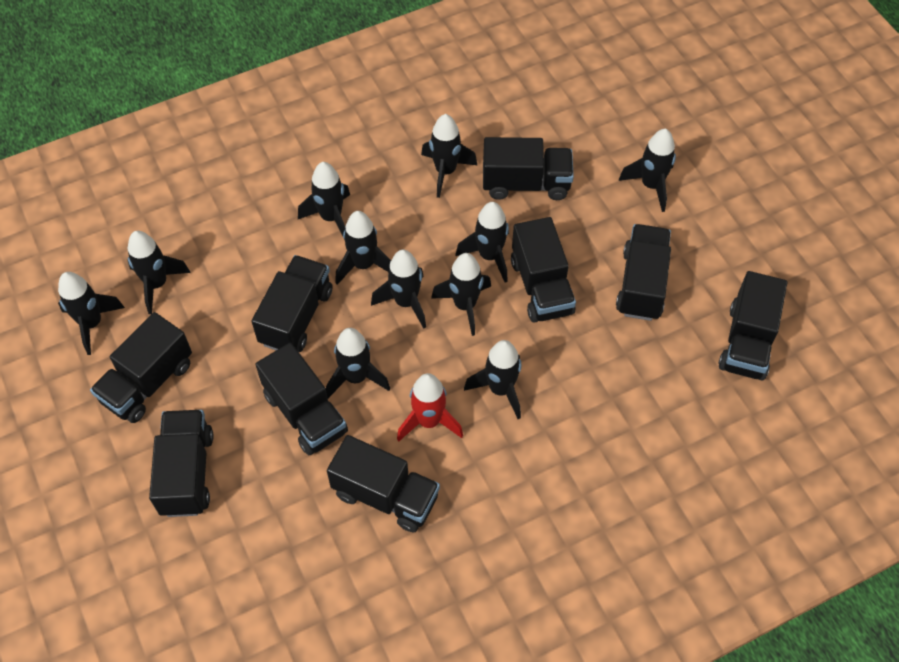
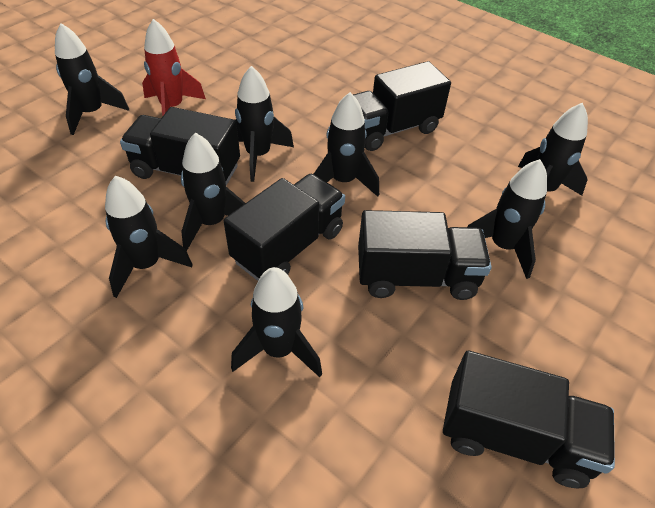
black rocket: 11 -> 8
black truck: 9 -> 5

